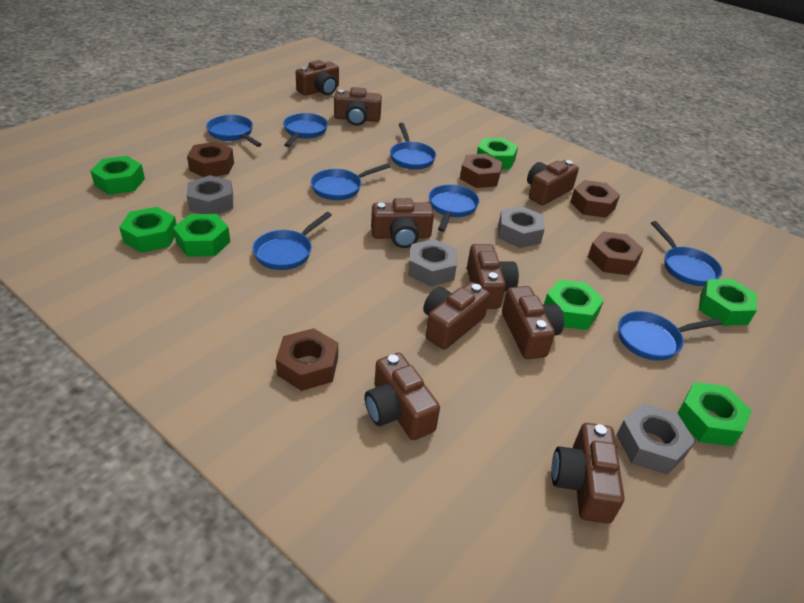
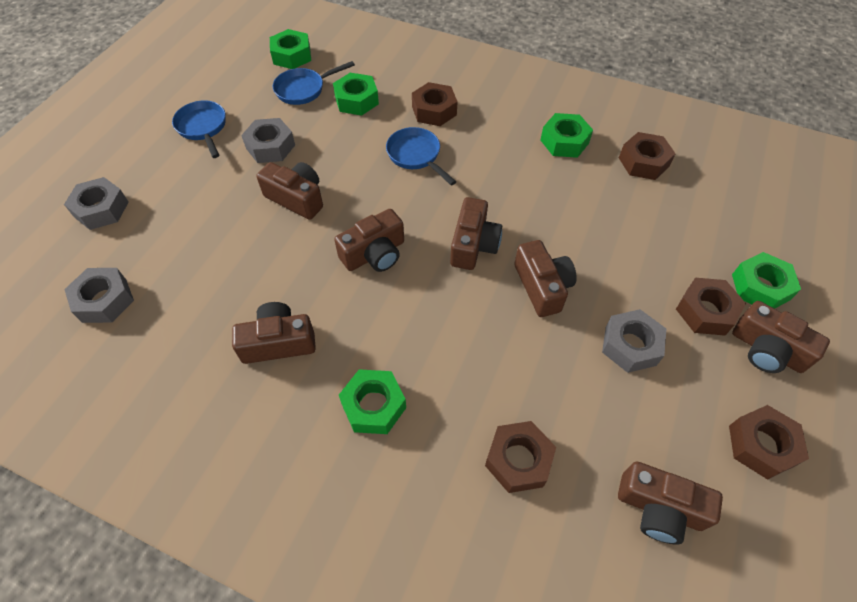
blue pan: 8 -> 3
brown camera: 9 -> 7
green nut: 7 -> 5

